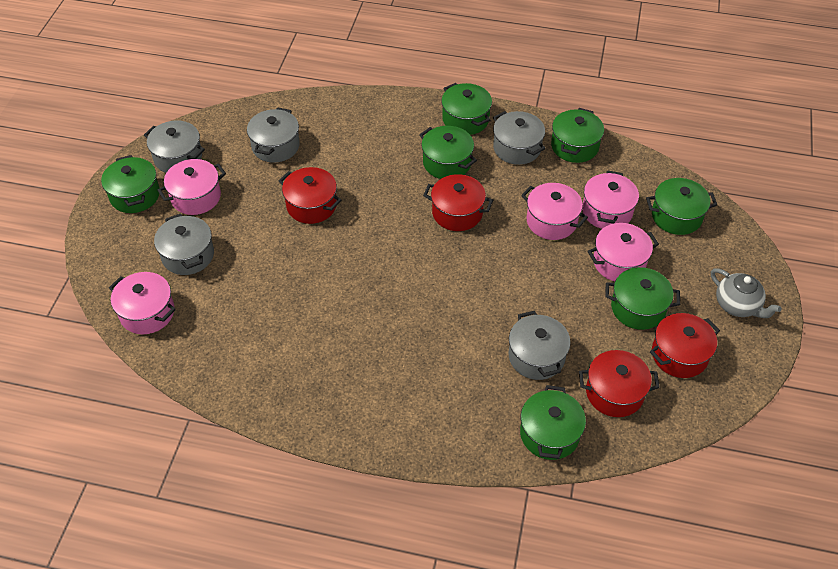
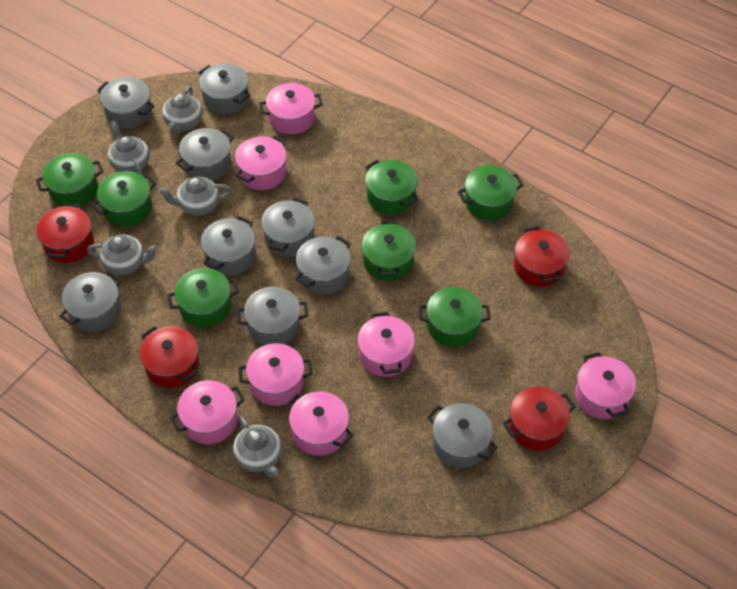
grey pot: 5 -> 9
grey teapot: 1 -> 5
pink pot: 5 -> 7

